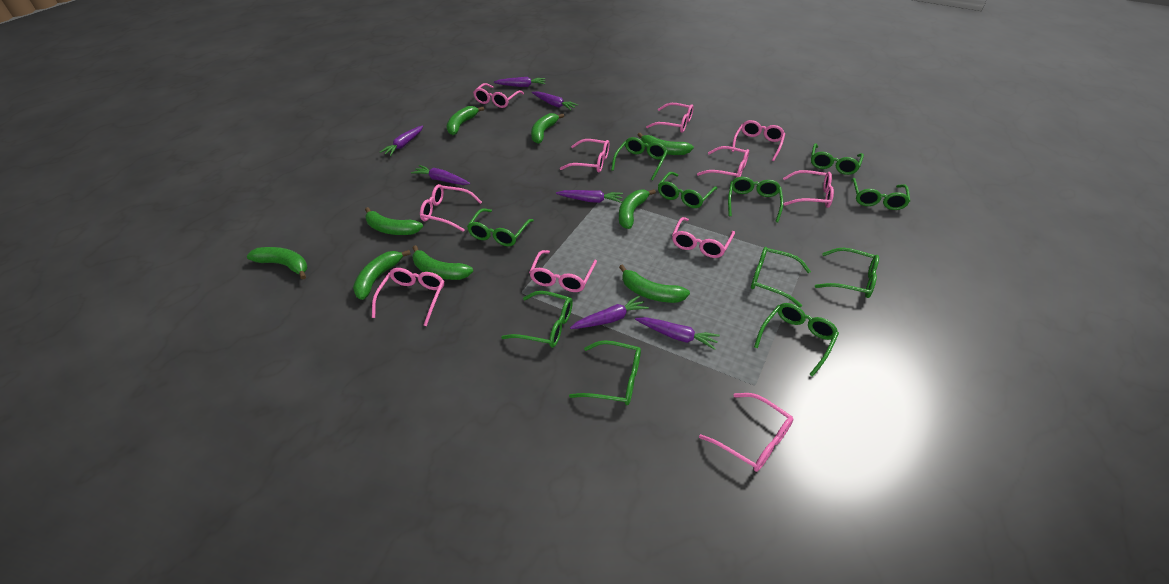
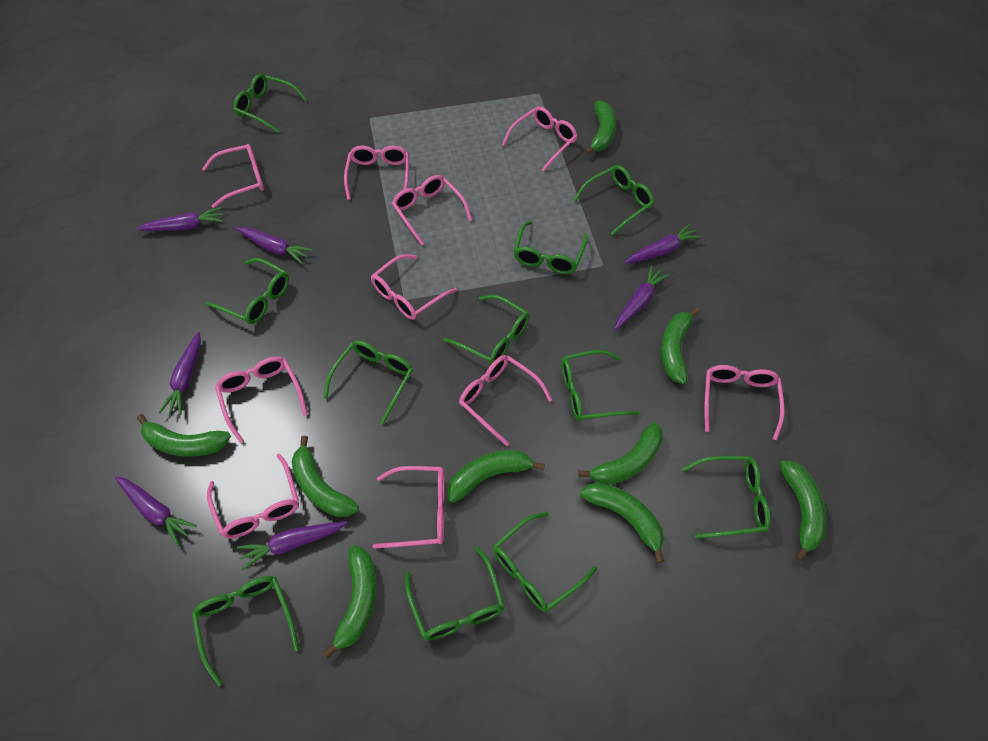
pink glasses: 11 -> 10

